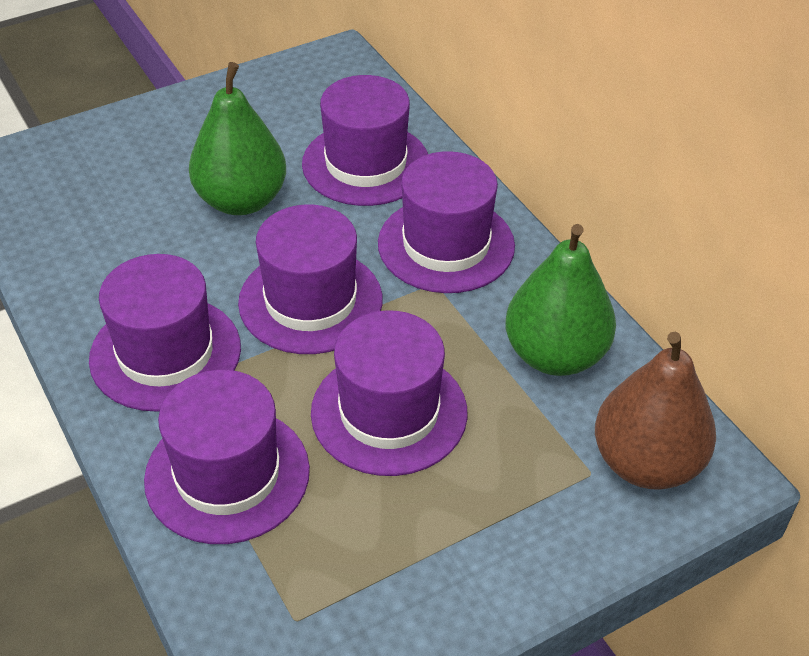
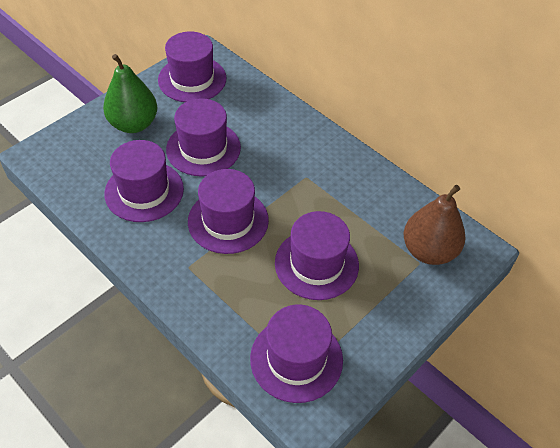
green pear: 2 -> 1

